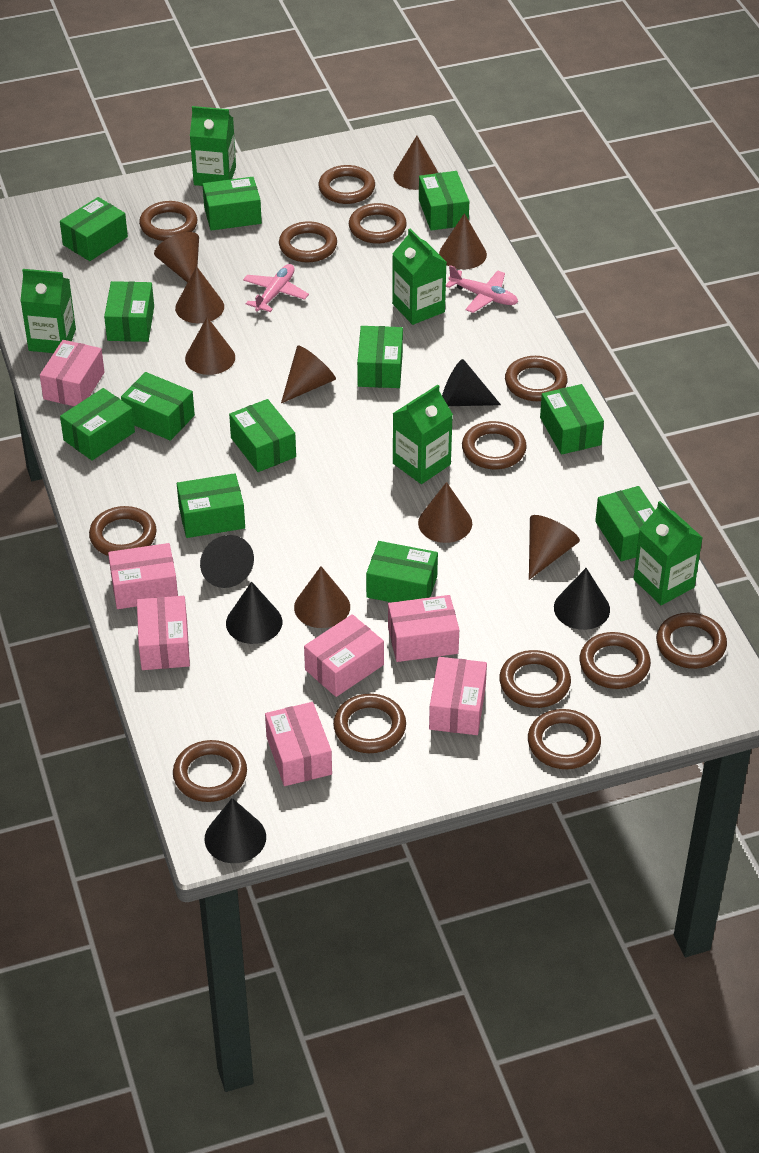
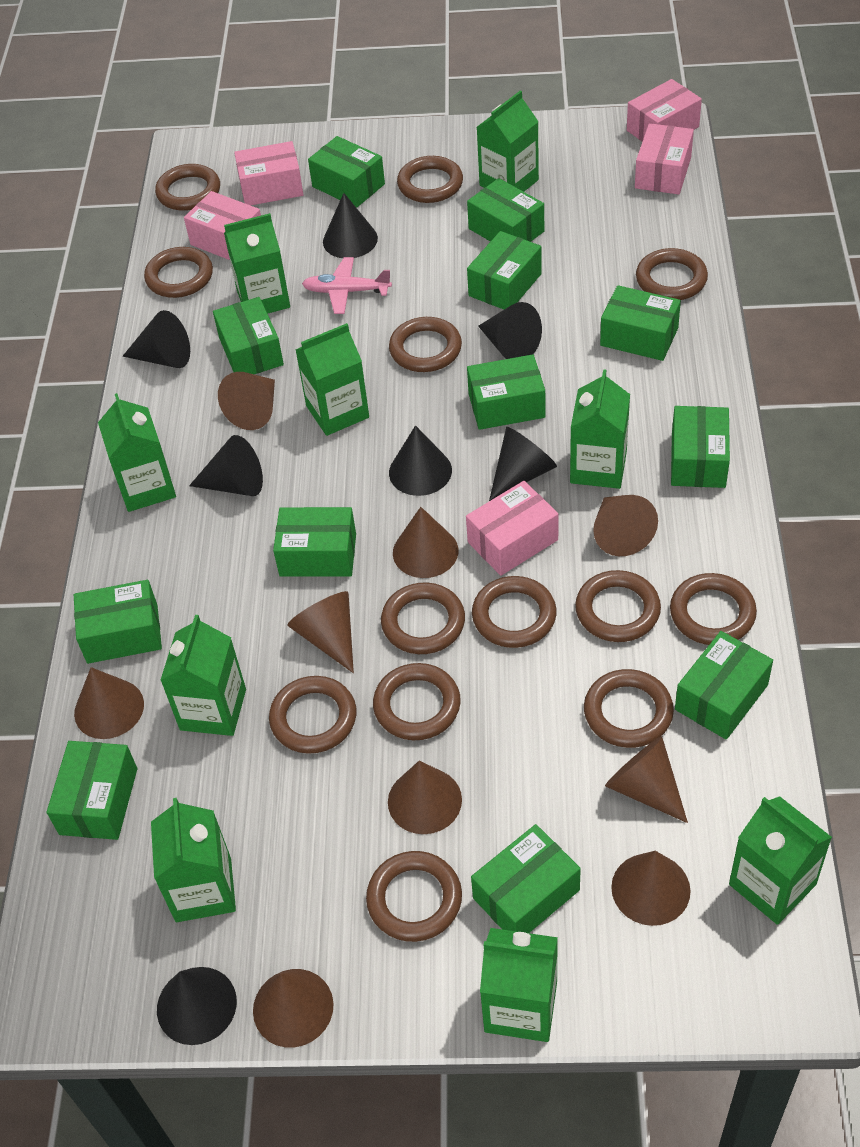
black cone: 5 -> 7
green carton: 5 -> 9
pink box: 7 -> 5
pink plane: 2 -> 1

